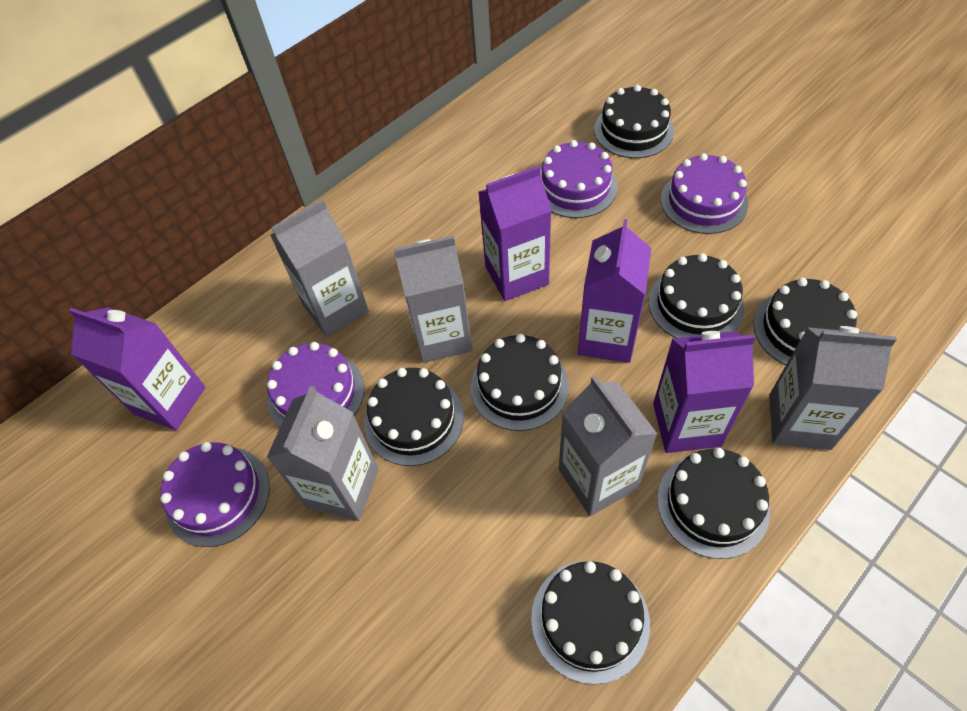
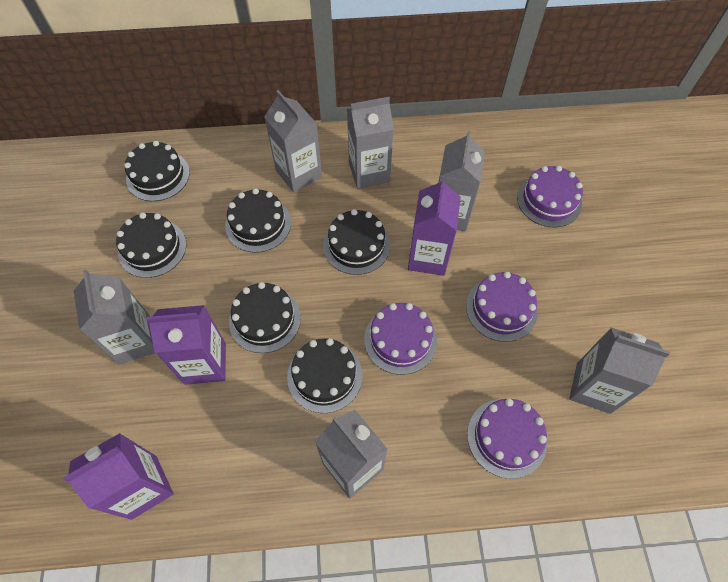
black cake: 7 -> 6
grey carton: 5 -> 6
purple carton: 4 -> 3

